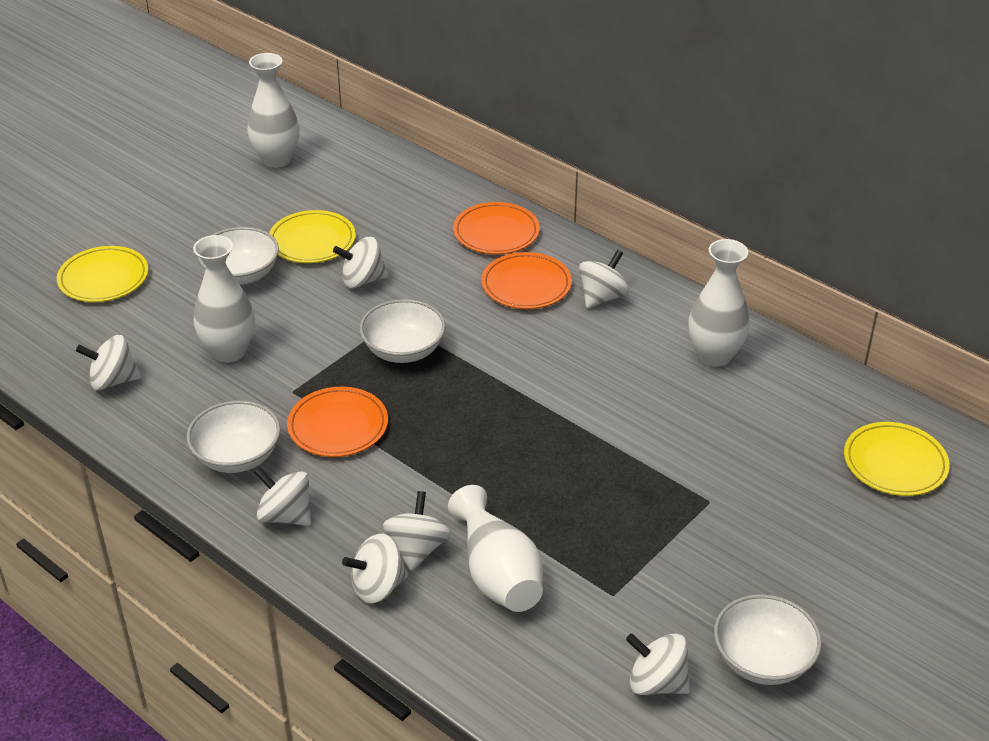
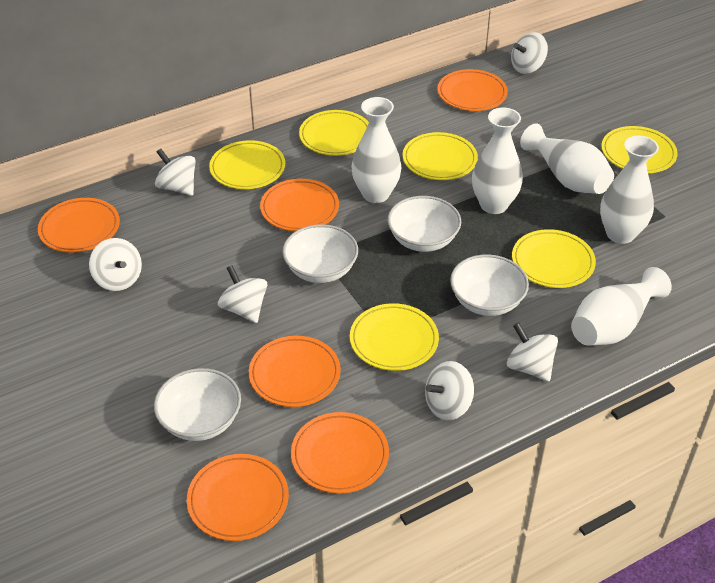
orange plate: 3 -> 6
white spinning top: 7 -> 6
white vase: 4 -> 5
yellow plate: 3 -> 6

